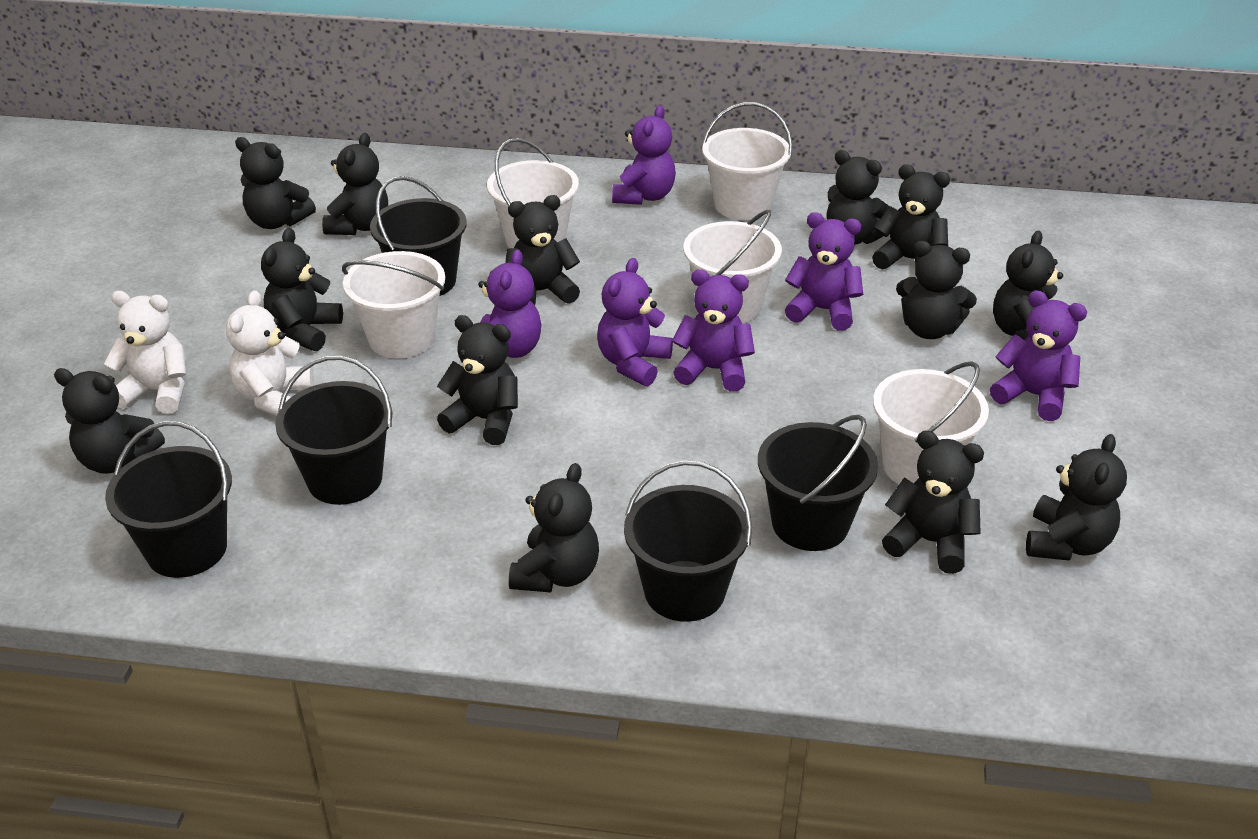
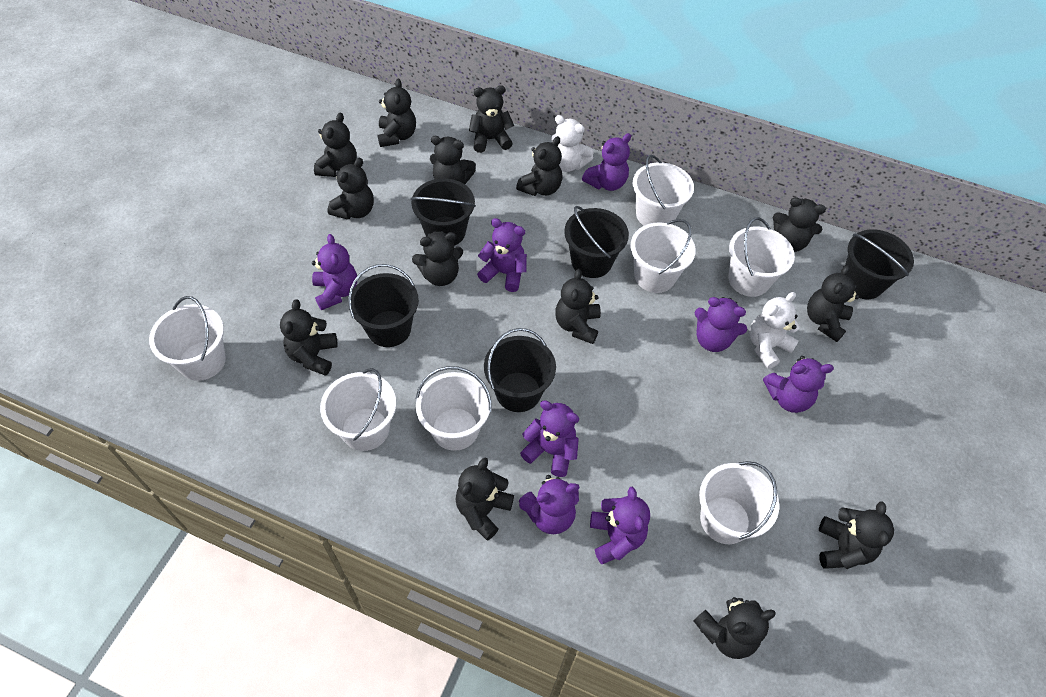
black teddy bear: 13 -> 14
purple teddy bear: 6 -> 8
white bucket: 5 -> 7

